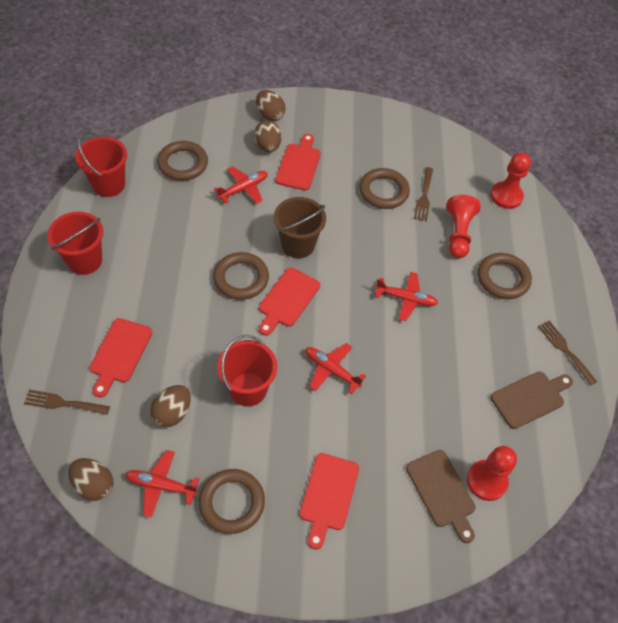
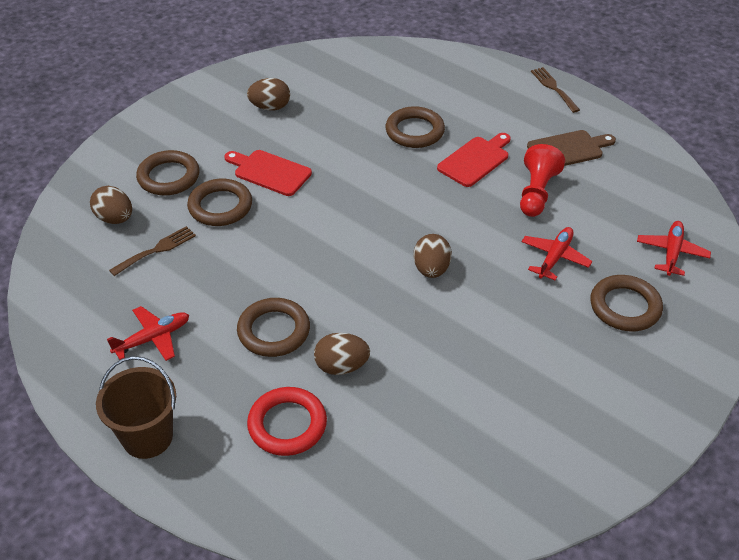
brown cutting board: 2 -> 1
brown fork: 3 -> 2
red bucket: 3 -> 0
red cutting board: 4 -> 2
red pawn: 3 -> 1
red plane: 4 -> 3
red ring: 0 -> 1

